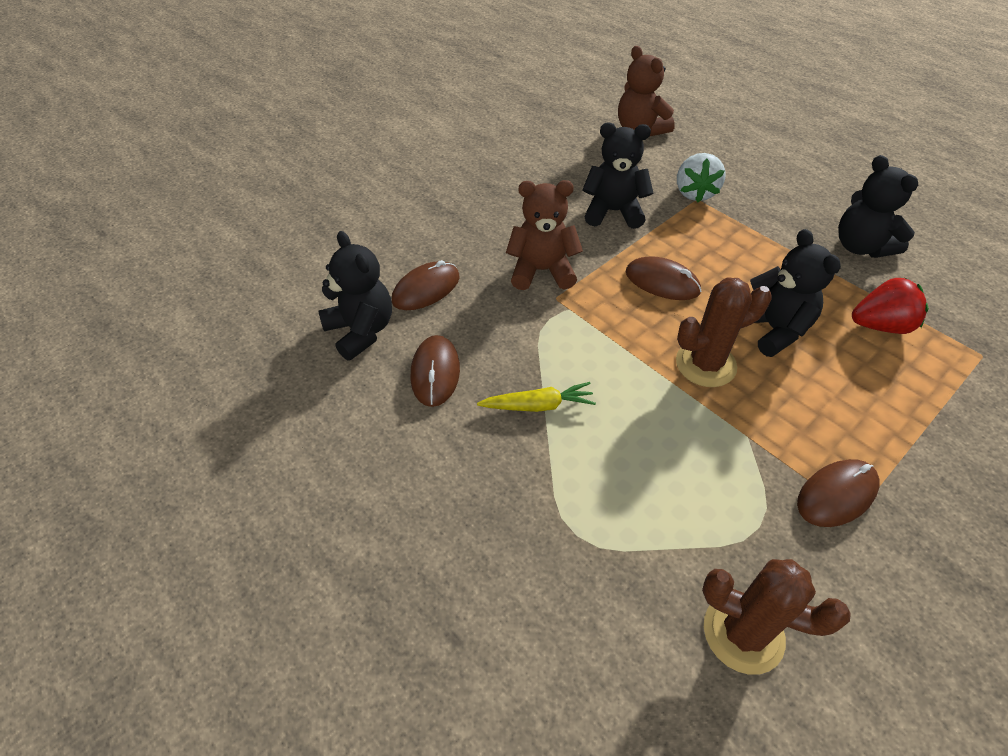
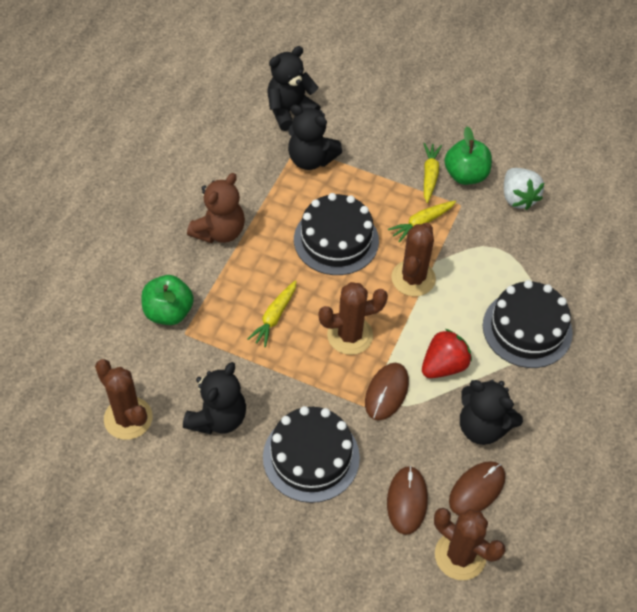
black cake: 0 -> 3
brown cactus: 2 -> 4
brown mouse: 4 -> 3
brown teddy bear: 2 -> 1
green apple: 0 -> 2
yellow carrot: 1 -> 3

